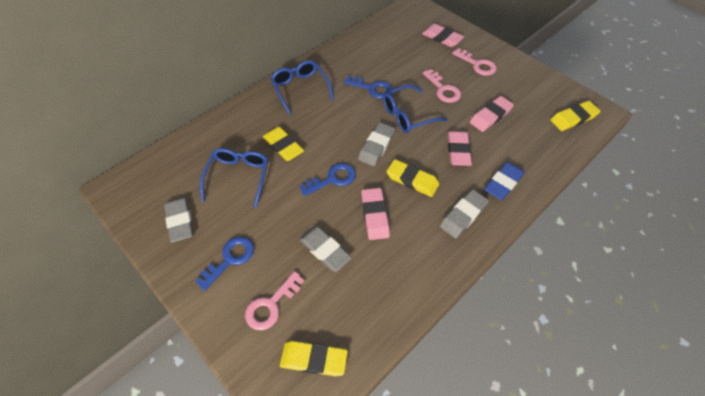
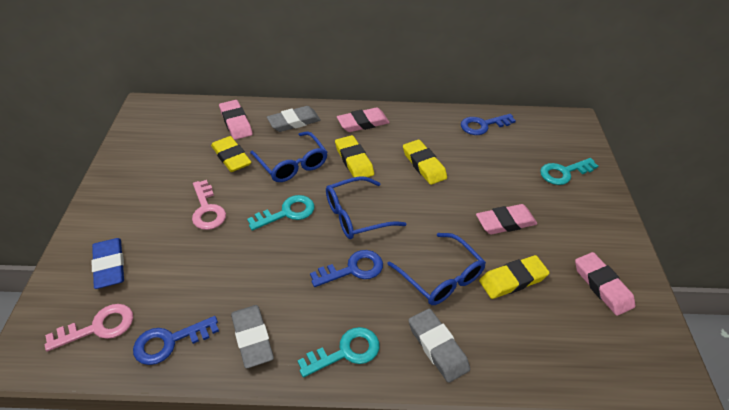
grey eraser: 4 -> 3
pink key: 3 -> 2
turquoise key: 0 -> 3

